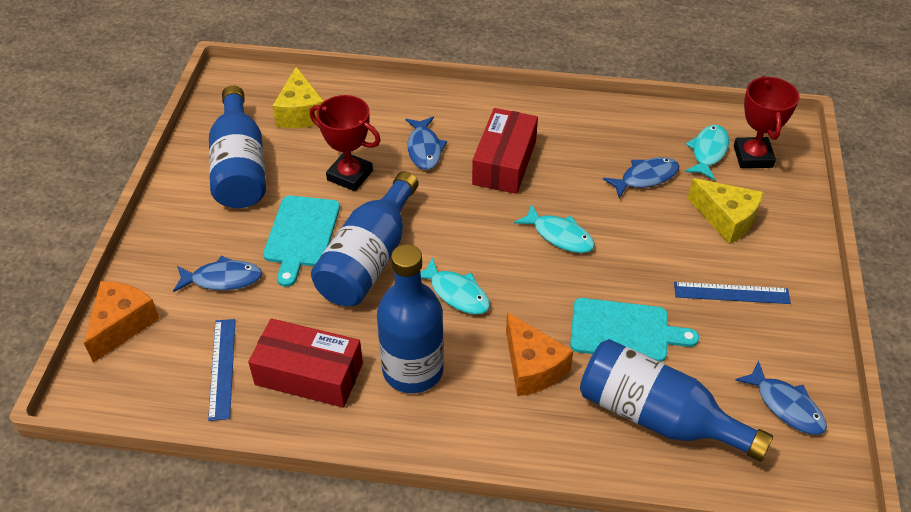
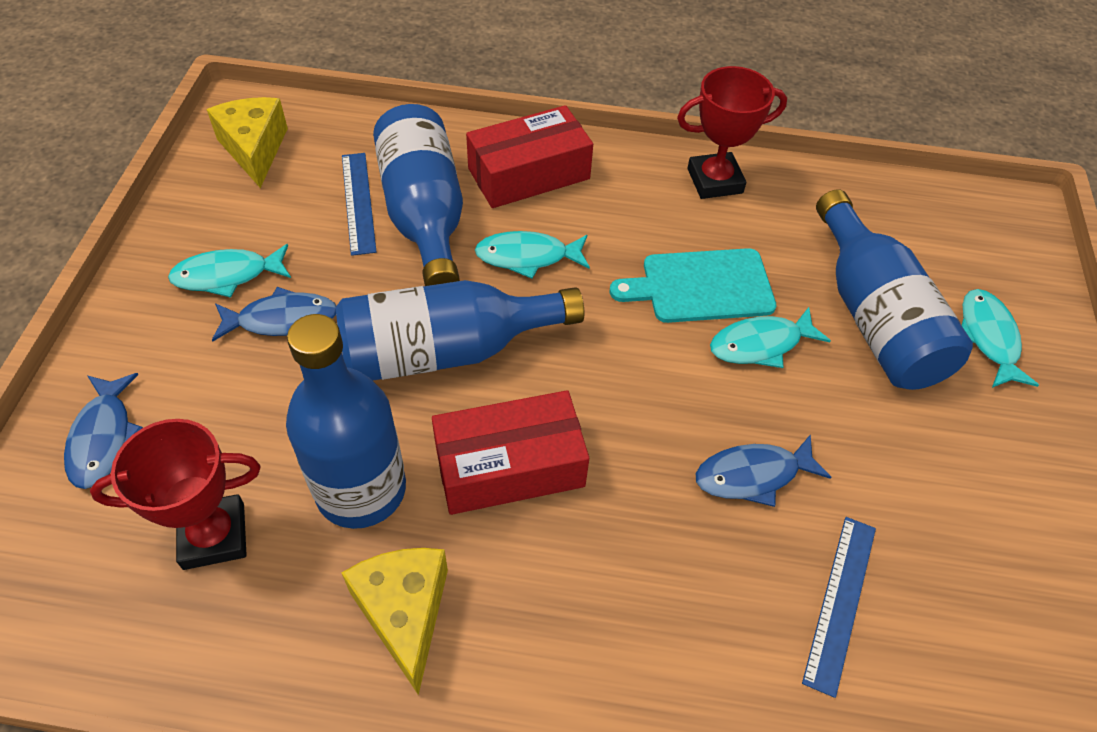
blue fish: 4 -> 3
orange cheese: 2 -> 0
turquoise cutting board: 2 -> 1
turquoise fish: 3 -> 4

